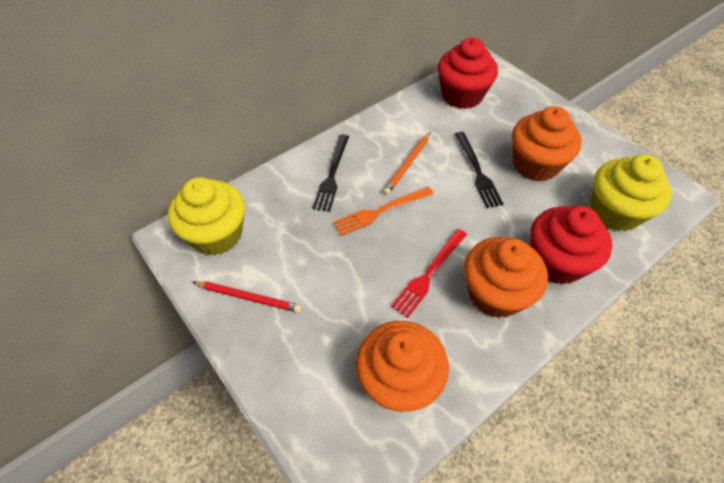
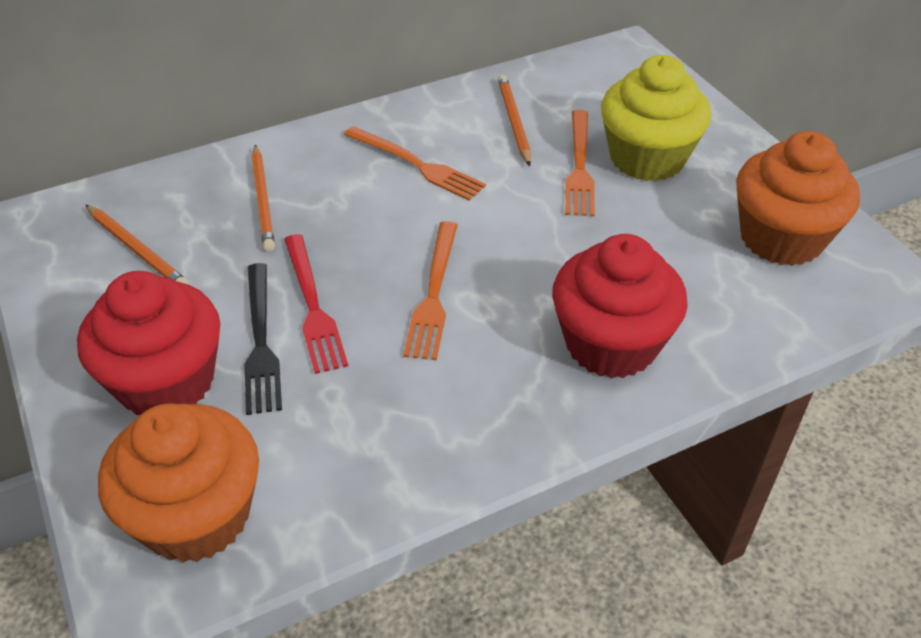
black fork: 2 -> 1
orange cupcake: 3 -> 2
orange fork: 1 -> 3
orange pencil: 1 -> 3
red pencil: 1 -> 0
yellow cupcake: 2 -> 1

